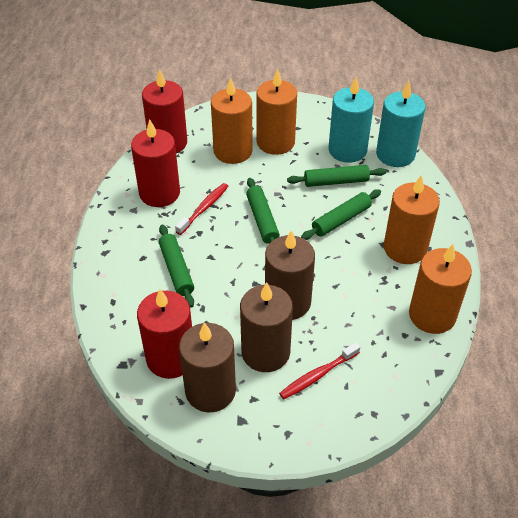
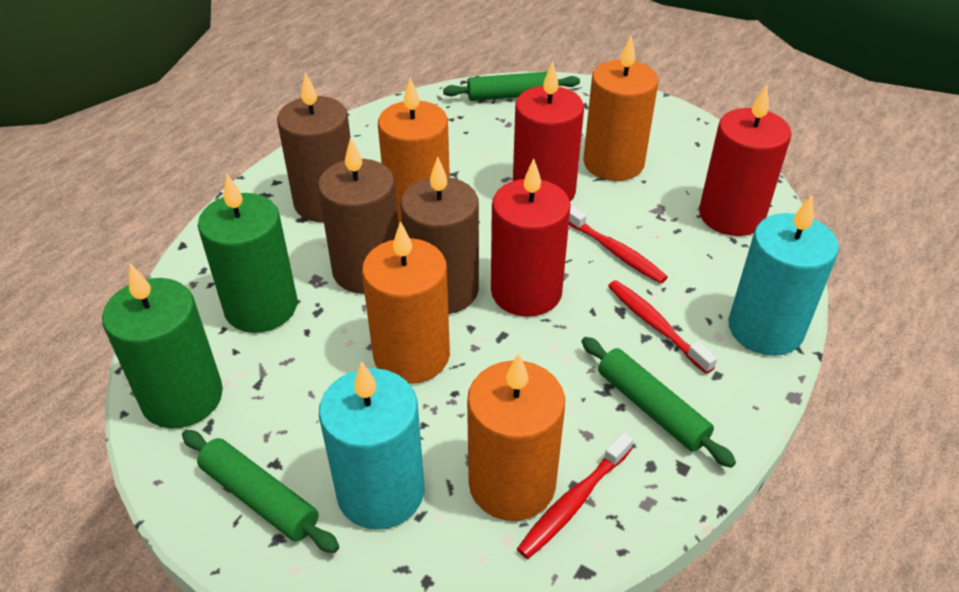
green candle: 0 -> 2
green rolling pin: 4 -> 3
red toothbrush: 2 -> 3

